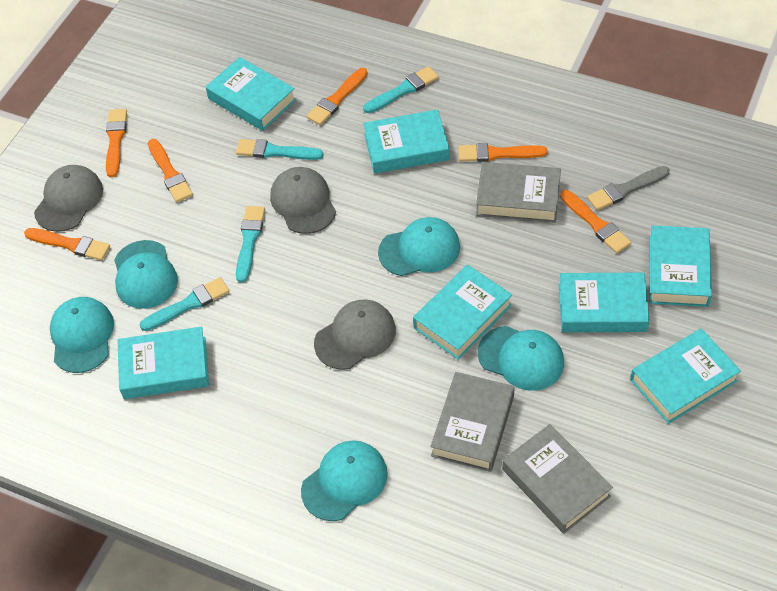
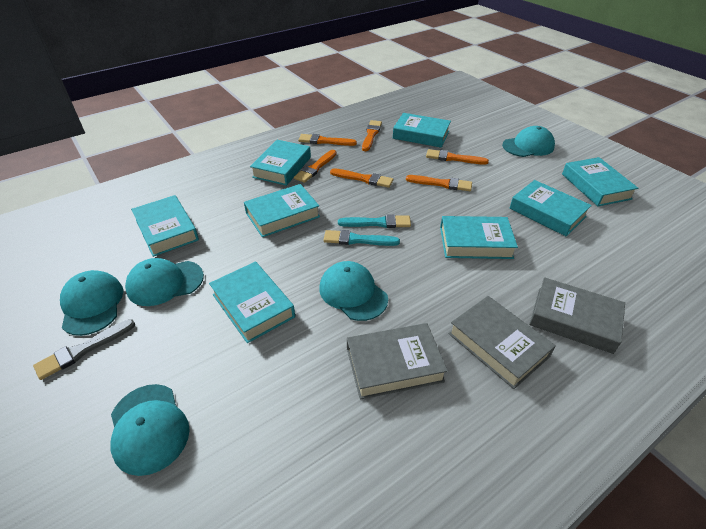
grey cap: 3 -> 0
turquoise book: 7 -> 8
turquoise brush: 4 -> 2

